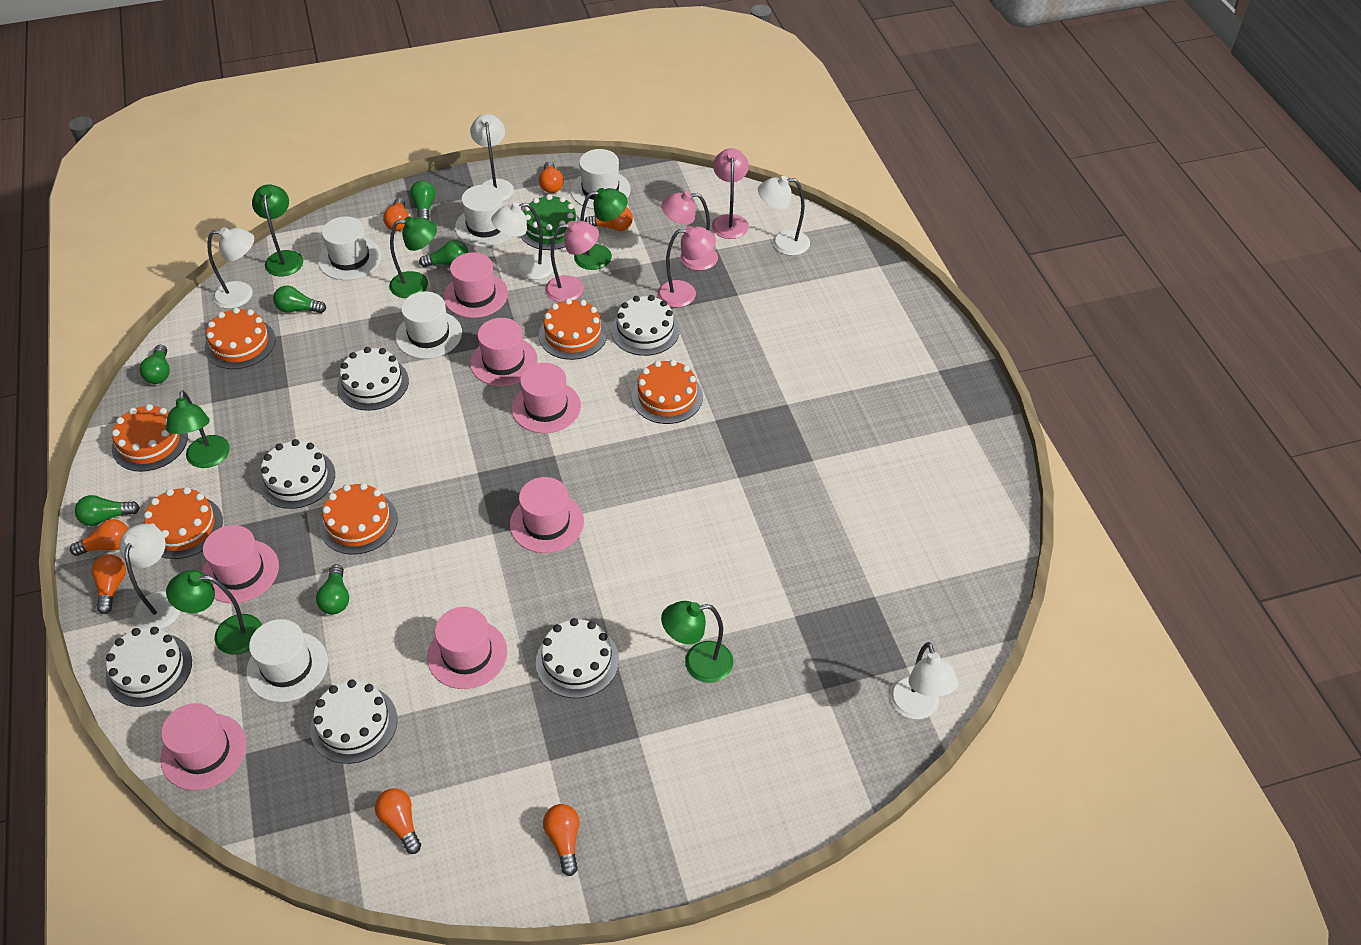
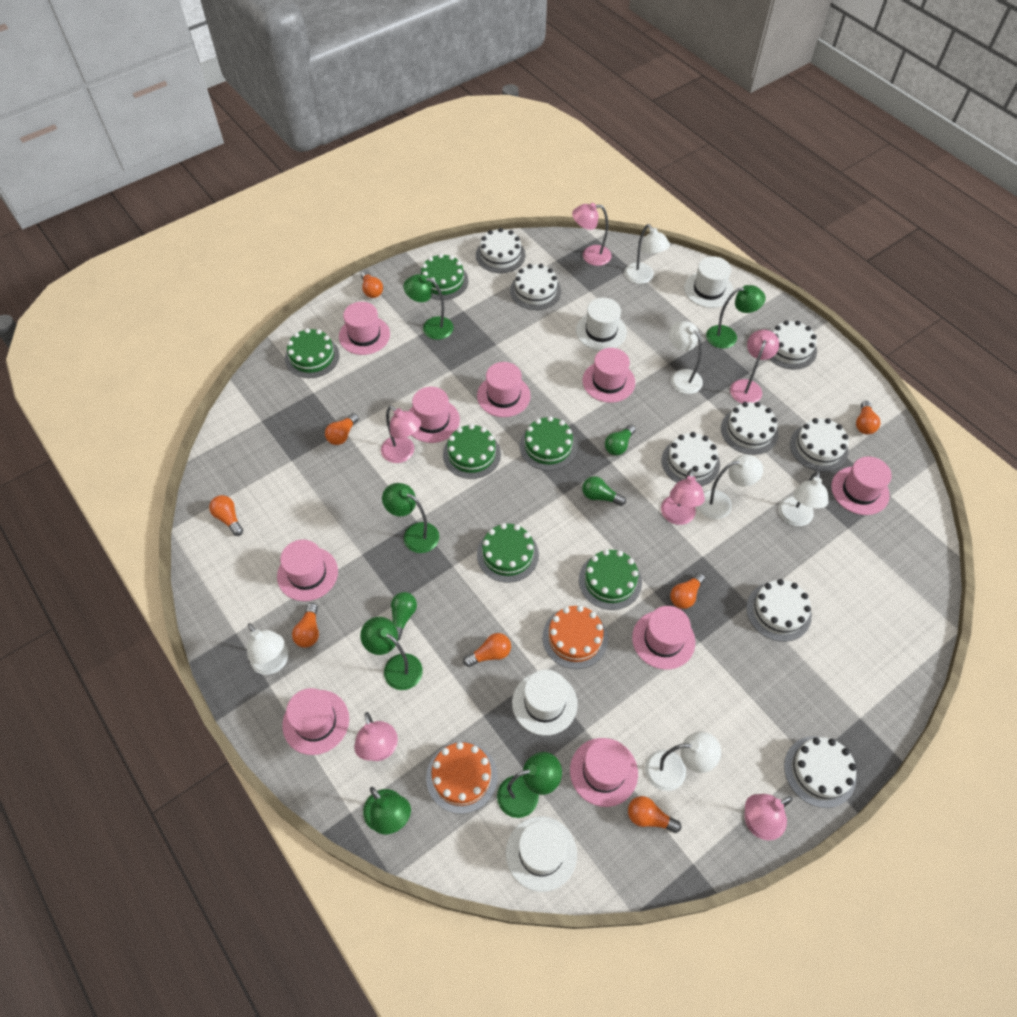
green cake: 1 -> 6
green light bulb: 6 -> 3
orange cake: 6 -> 2
orange light bulb: 7 -> 8
pink hat: 7 -> 9
pink lamp: 4 -> 6
white cake: 6 -> 8
white hat: 5 -> 4

